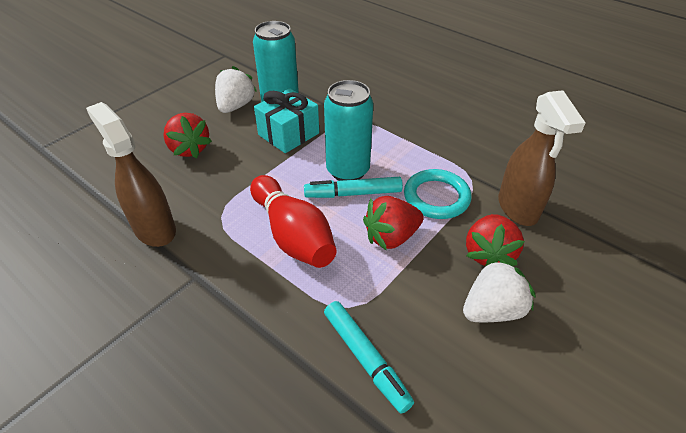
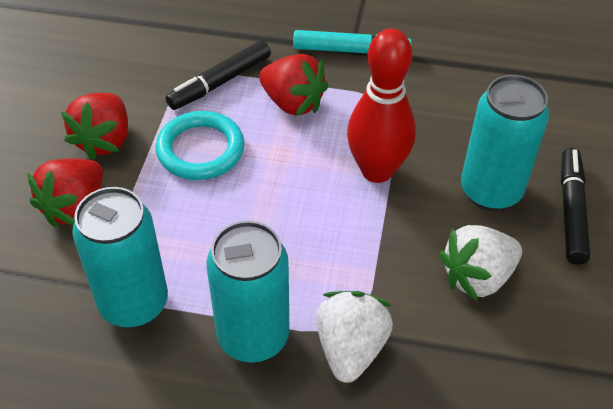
black marker: 0 -> 2
brown spray bottle: 2 -> 0
turquoise can: 2 -> 3
turquoise gift: 1 -> 0
turquoise marker: 2 -> 1

